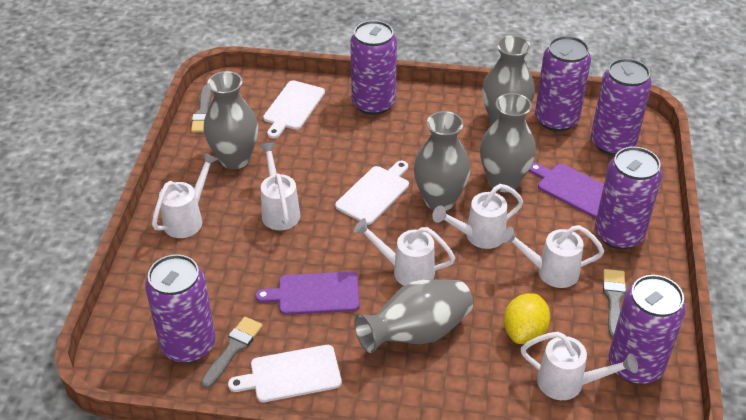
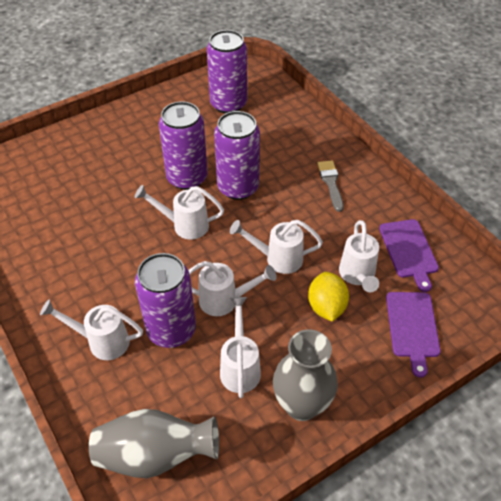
grey brush: 3 -> 1
grey vase: 5 -> 2
purple can: 6 -> 4
white cutting board: 3 -> 0

